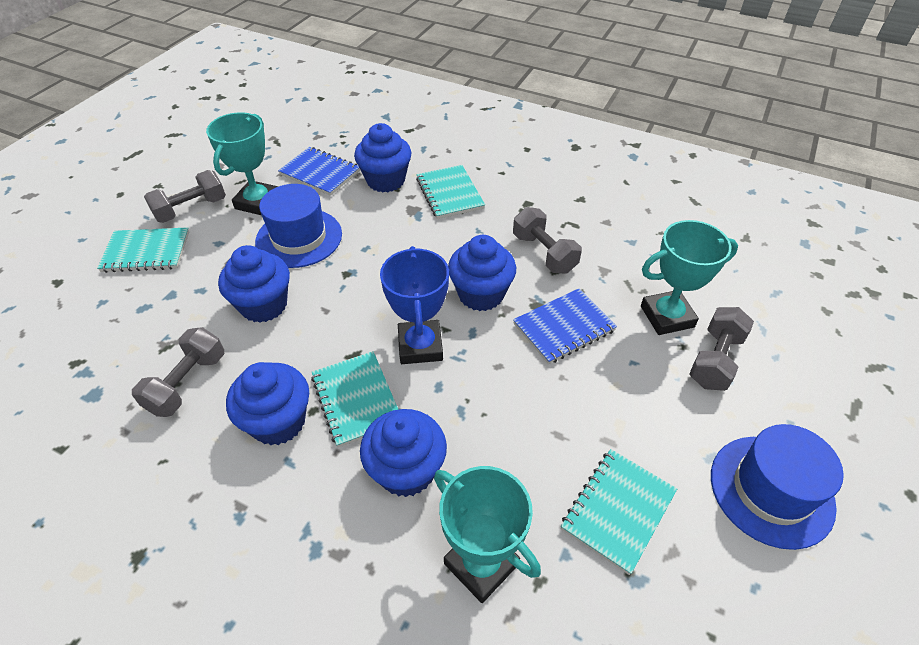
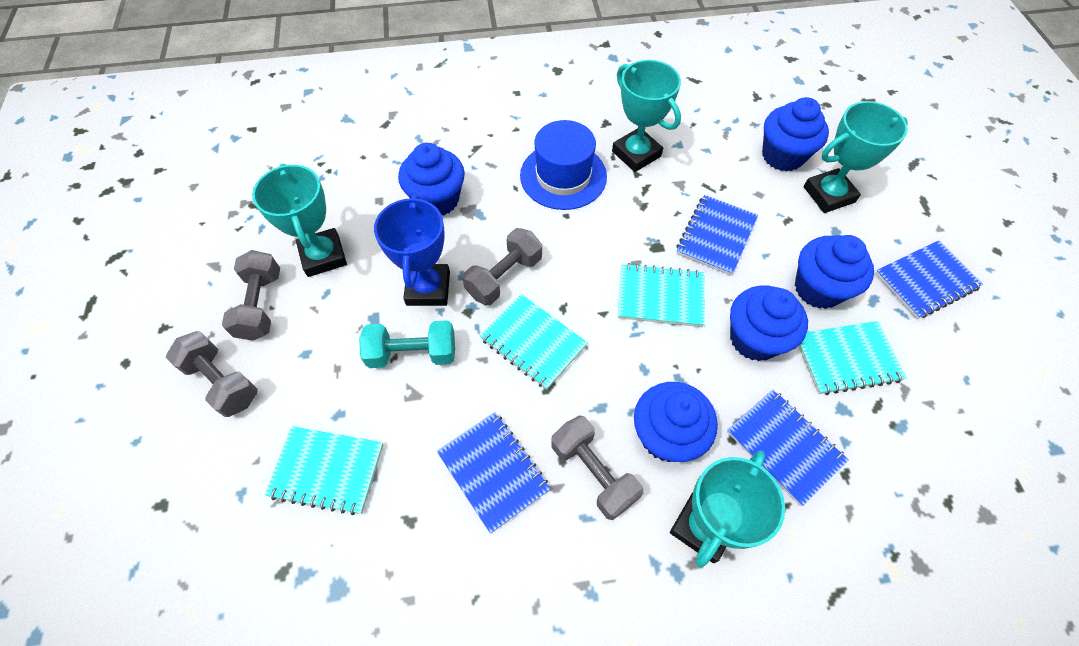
blue hat: 2 -> 1
blue notebook: 2 -> 4
turquoise dumbbell: 0 -> 1
turquoise trophy: 3 -> 4

